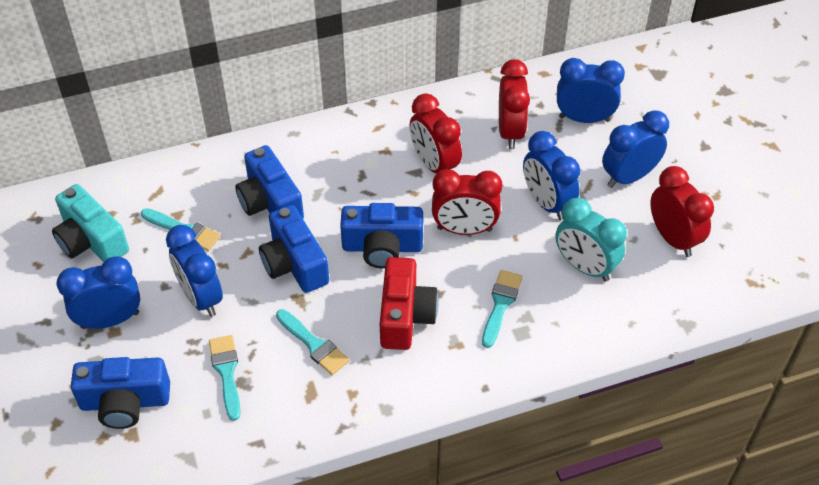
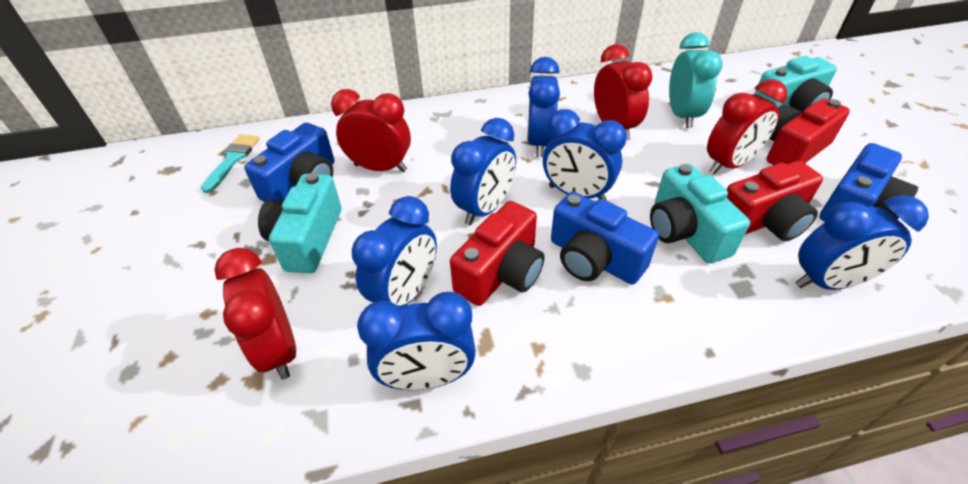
blue camera: 4 -> 3
blue clock: 5 -> 6
red camera: 1 -> 3
turquoise brush: 4 -> 1
turquoise camera: 1 -> 3

